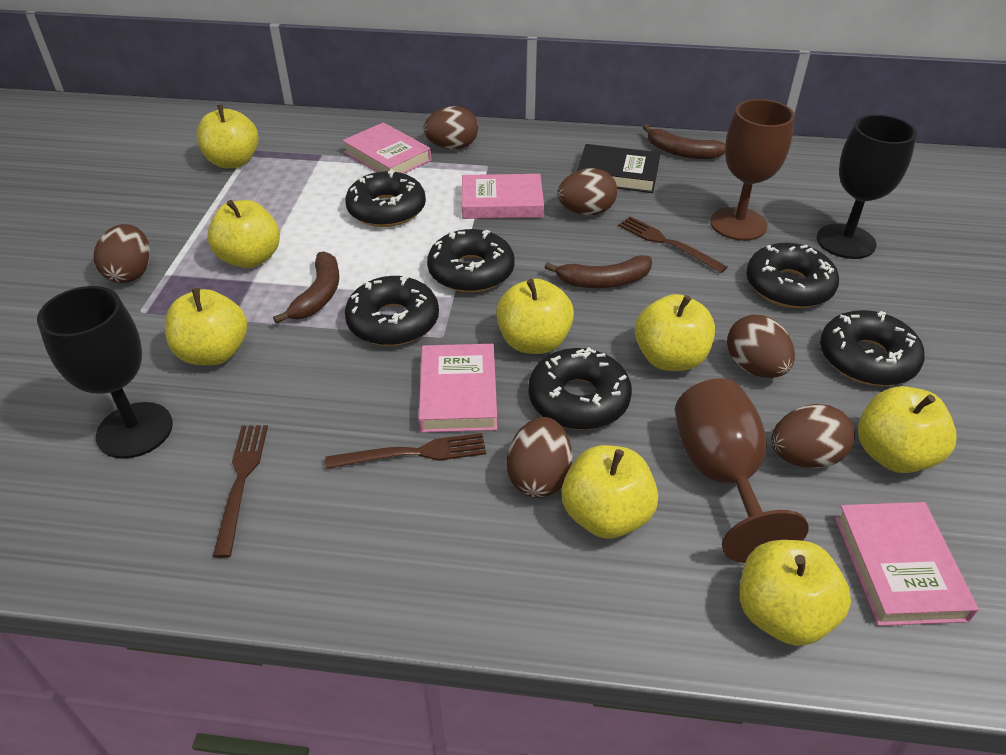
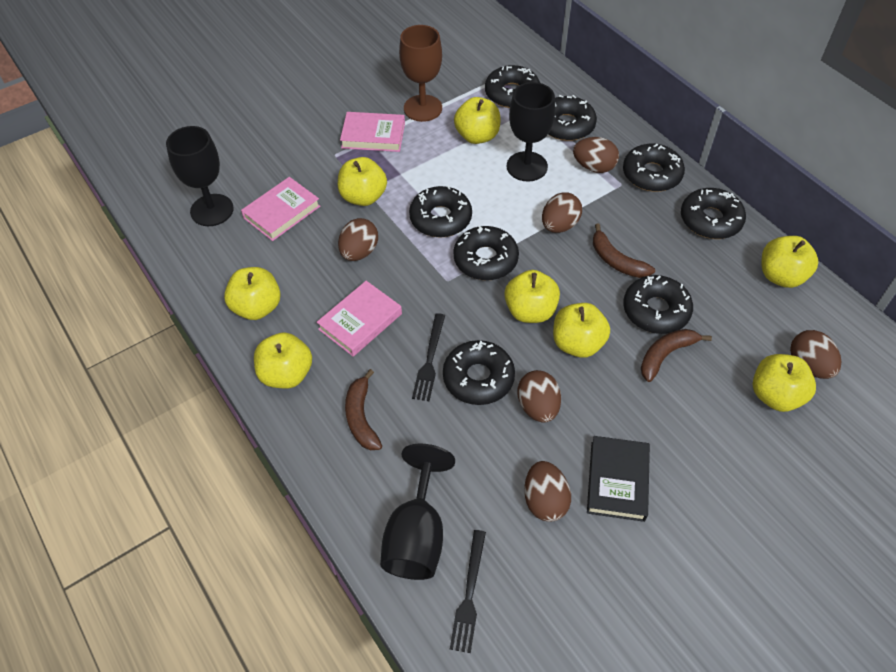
black donut: 6 -> 8
black fork: 0 -> 2
black goblet: 2 -> 3
brown fork: 3 -> 0
brown goblet: 2 -> 1
pink book: 4 -> 3

